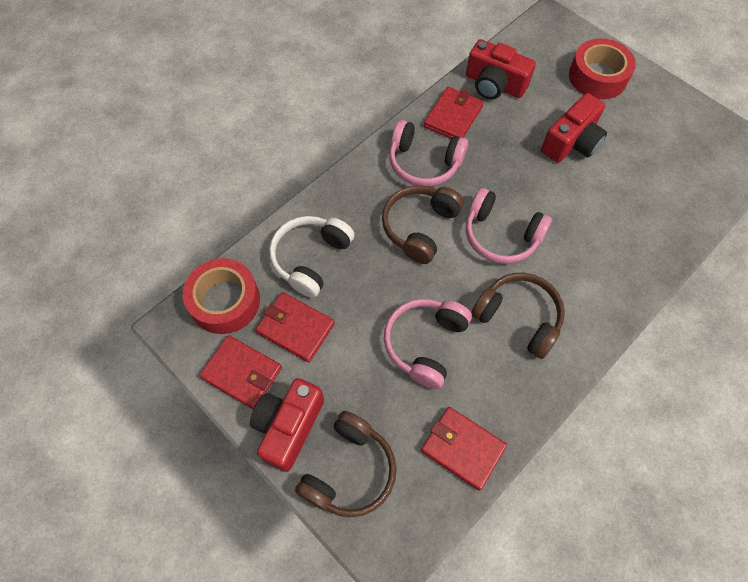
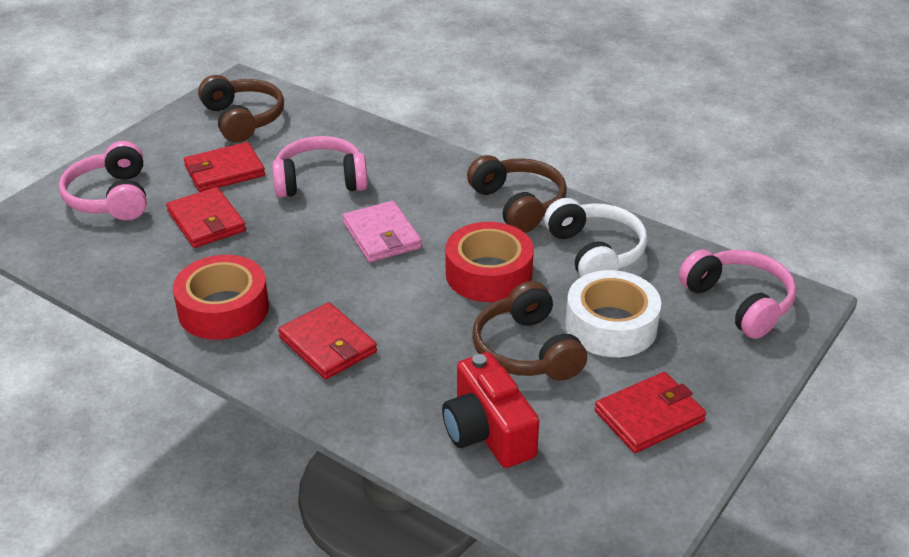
pink wallet: 0 -> 1
red camera: 3 -> 1
white tape: 0 -> 1

